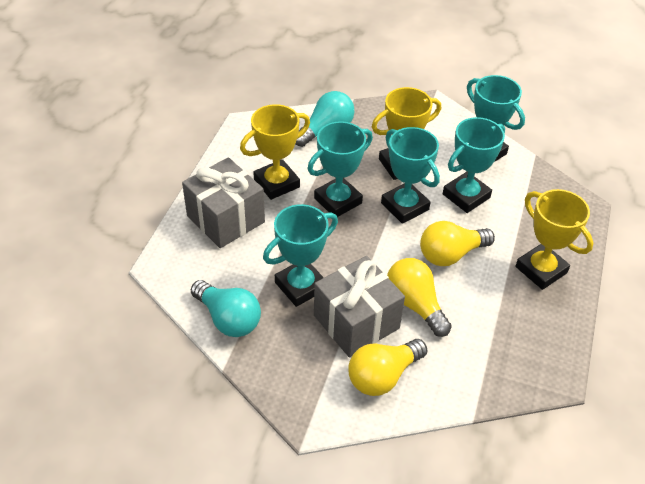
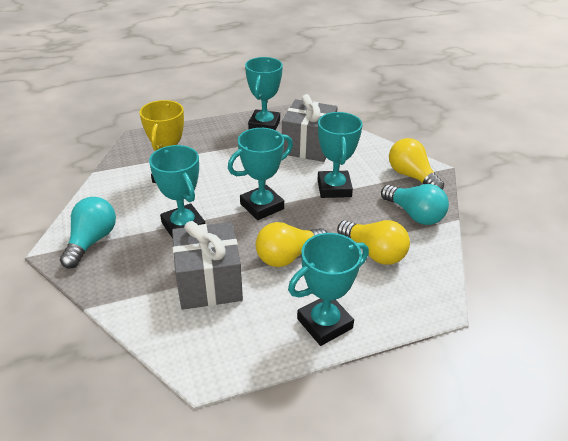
yellow trophy: 3 -> 1

